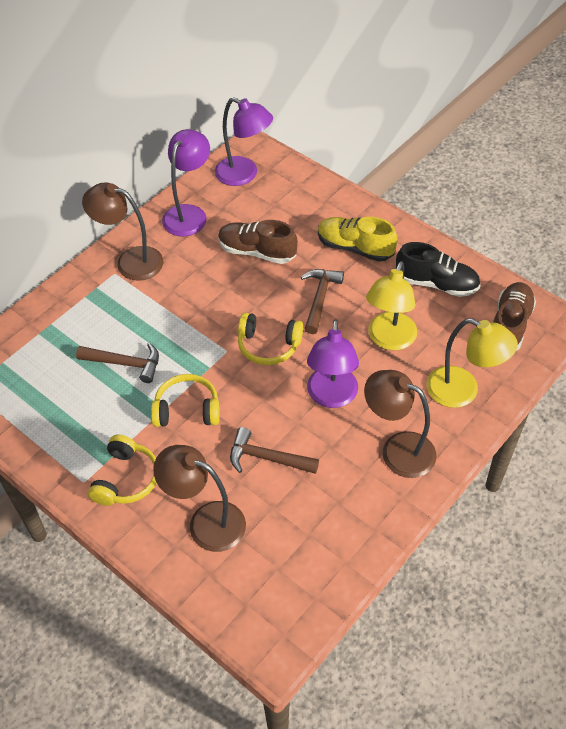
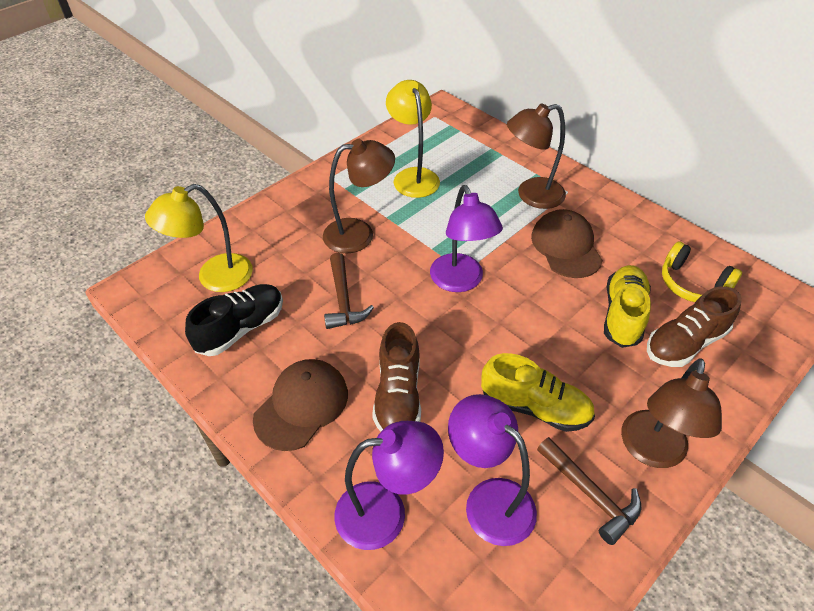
brown cap: 0 -> 2
brown hammer: 3 -> 2
yellow headphones: 3 -> 1
yellow shoe: 1 -> 2

